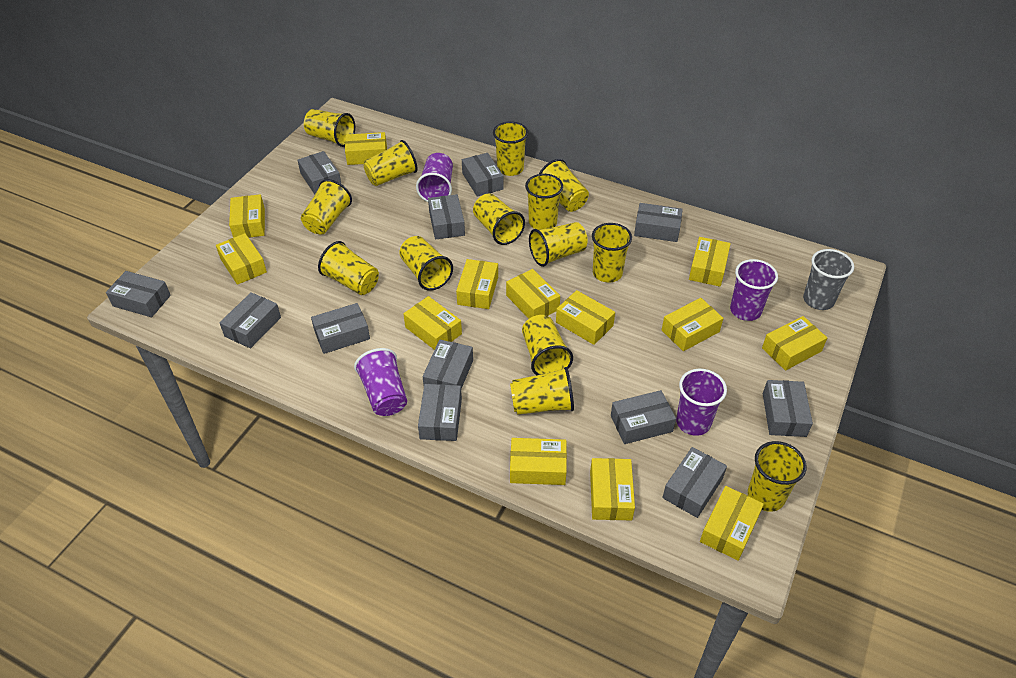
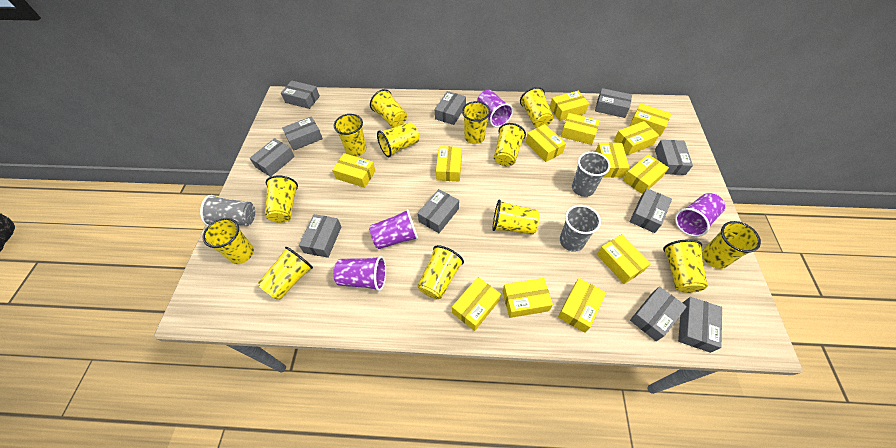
grey box: 12 -> 11
grey cup: 1 -> 3
yellow cup: 14 -> 13

